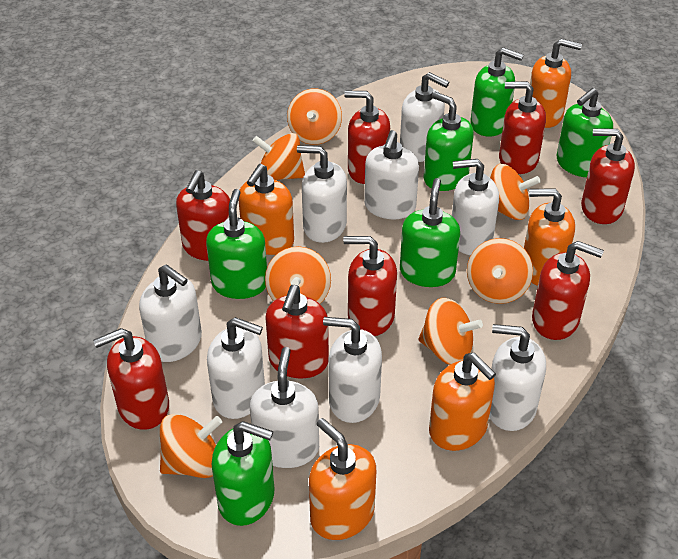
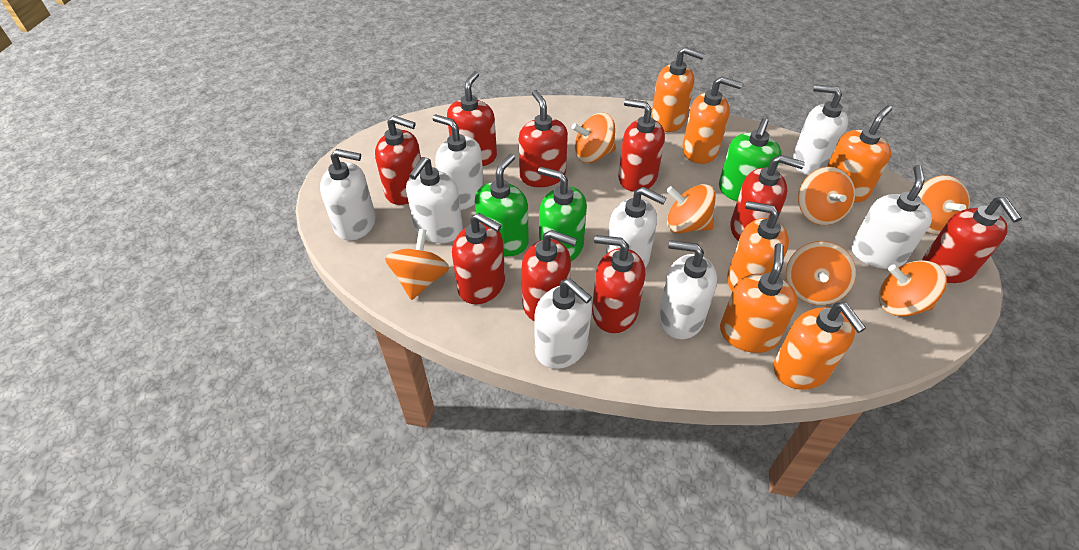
green soap dispenser: 6 -> 3
orange soap dispenser: 5 -> 6
red soap dispenser: 8 -> 9
white soap dispenser: 9 -> 8

